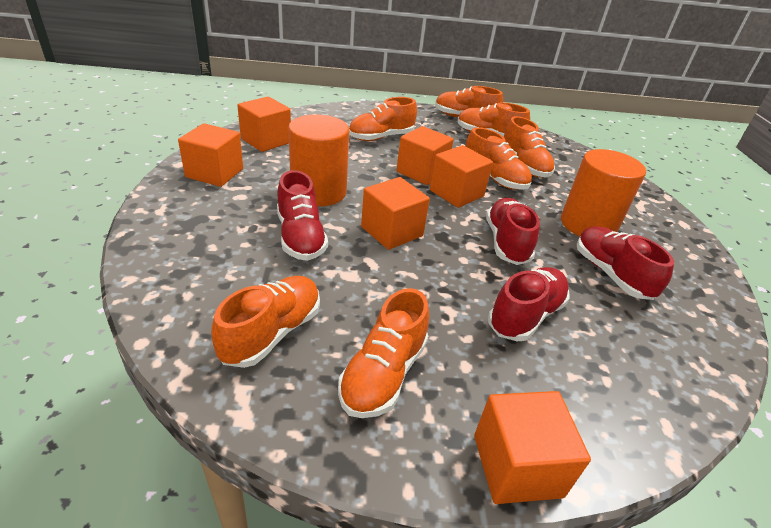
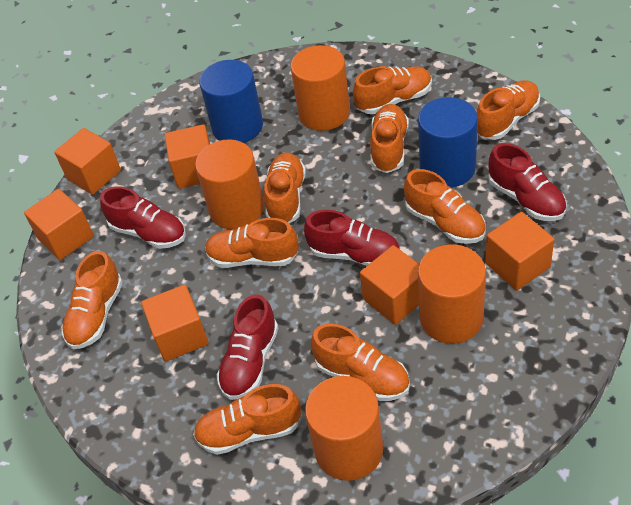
blue cylinder: 0 -> 2
orange cylinder: 2 -> 4
orange shoe: 7 -> 9

